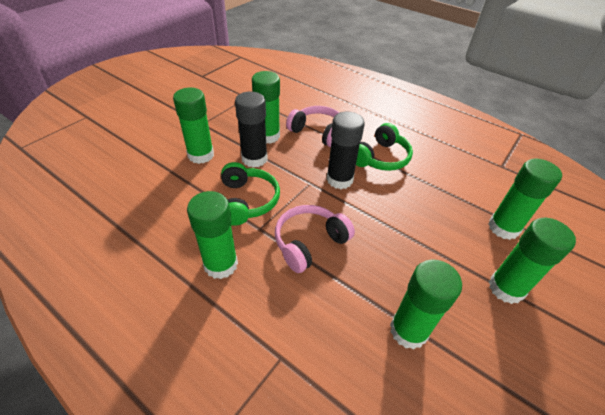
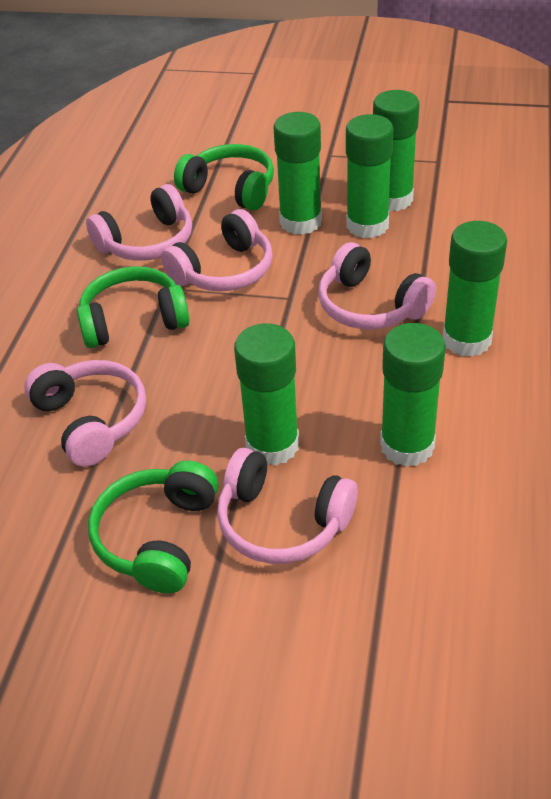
black glue stick: 2 -> 0
green headphones: 2 -> 3
pink headphones: 2 -> 5

